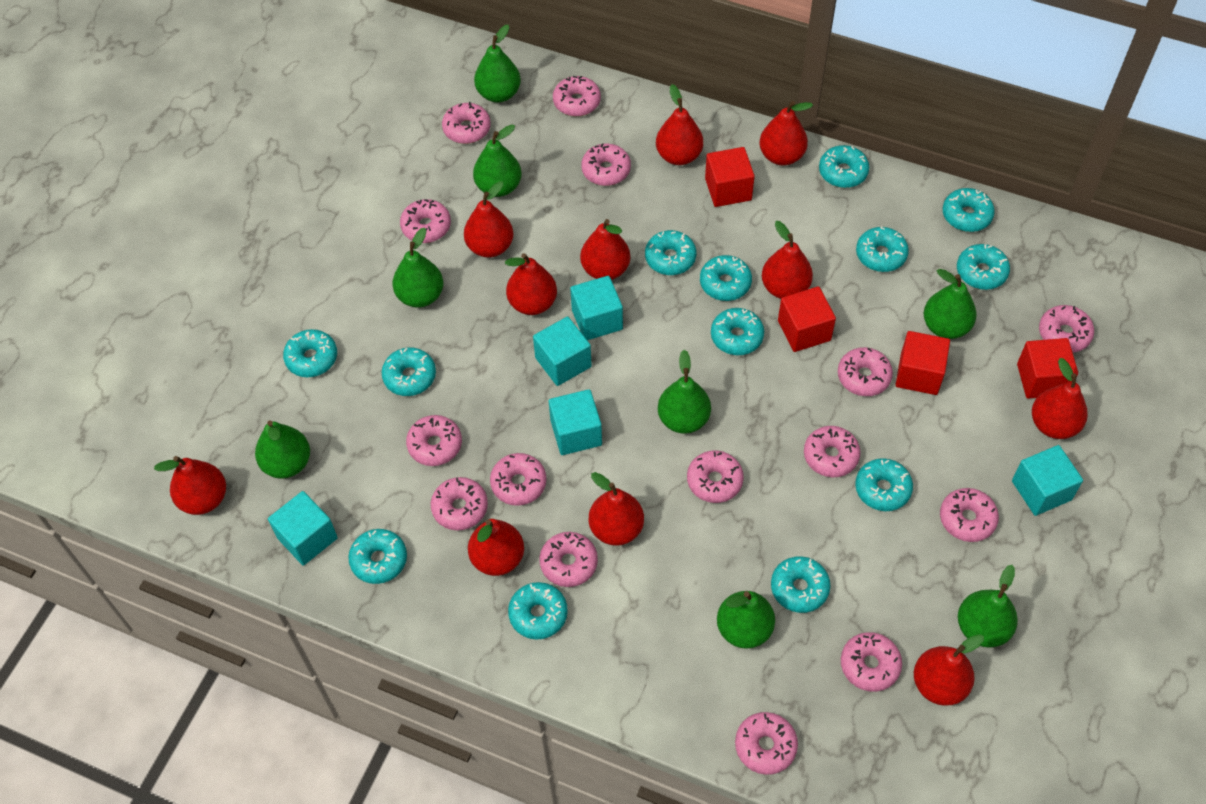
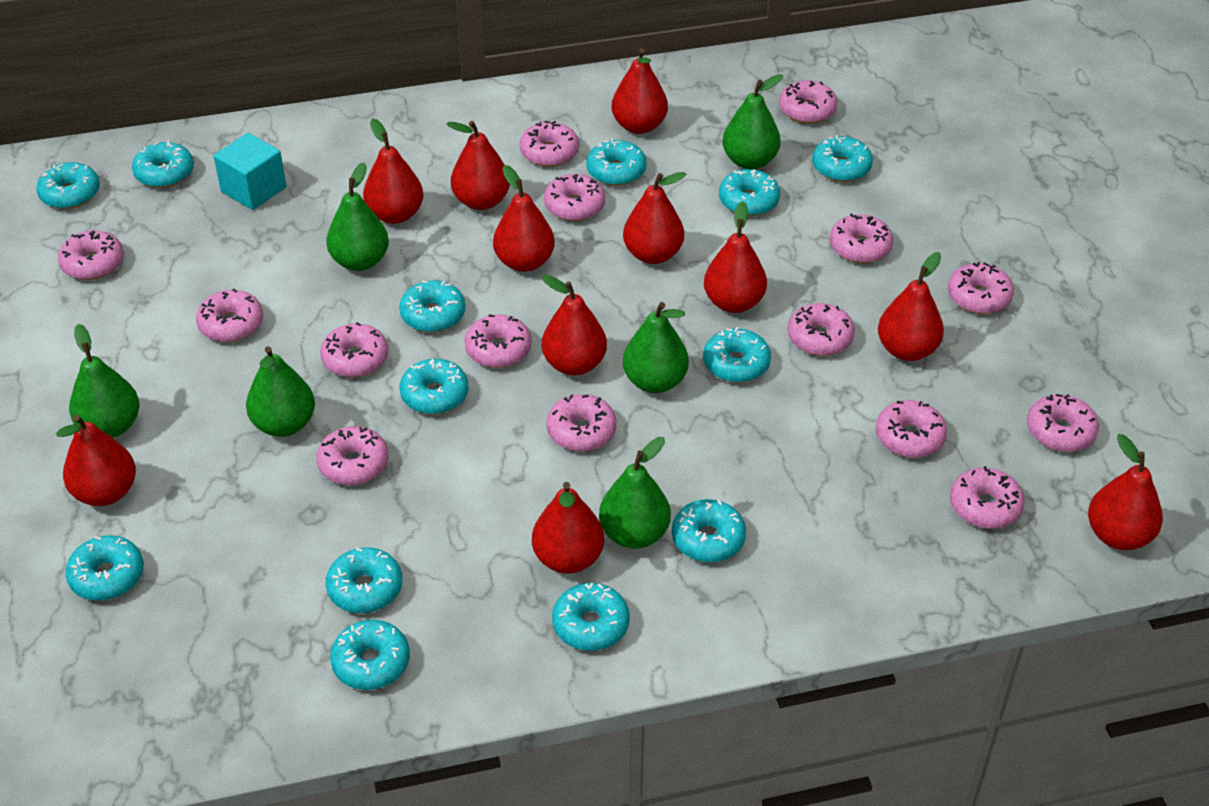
green pear: 8 -> 6
red cube: 4 -> 0
turquoise cube: 5 -> 1

